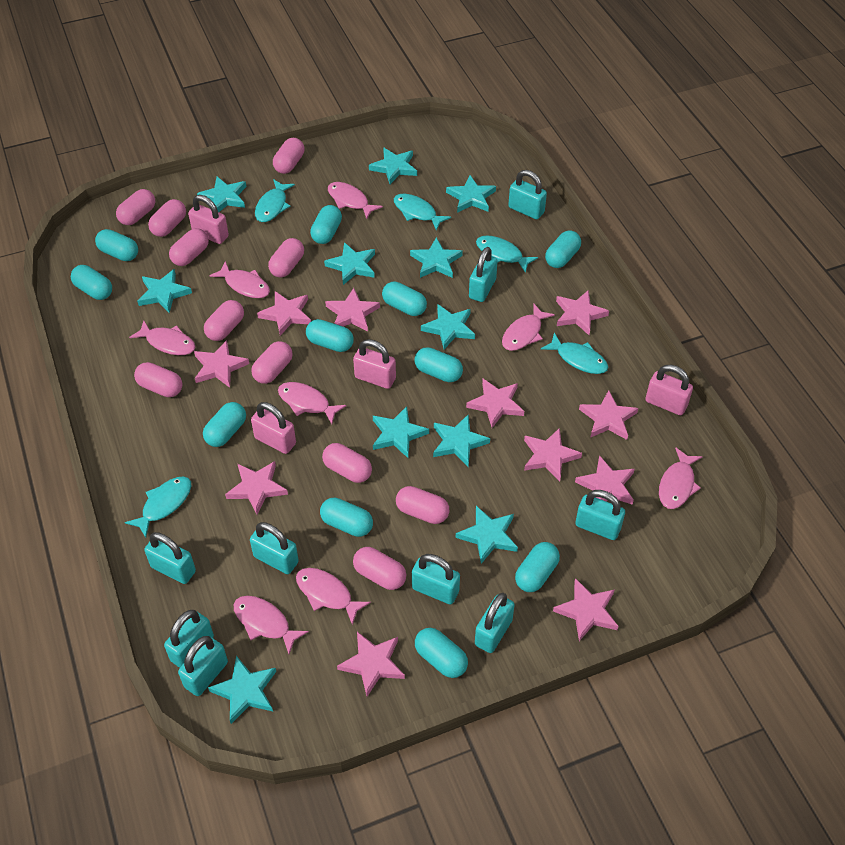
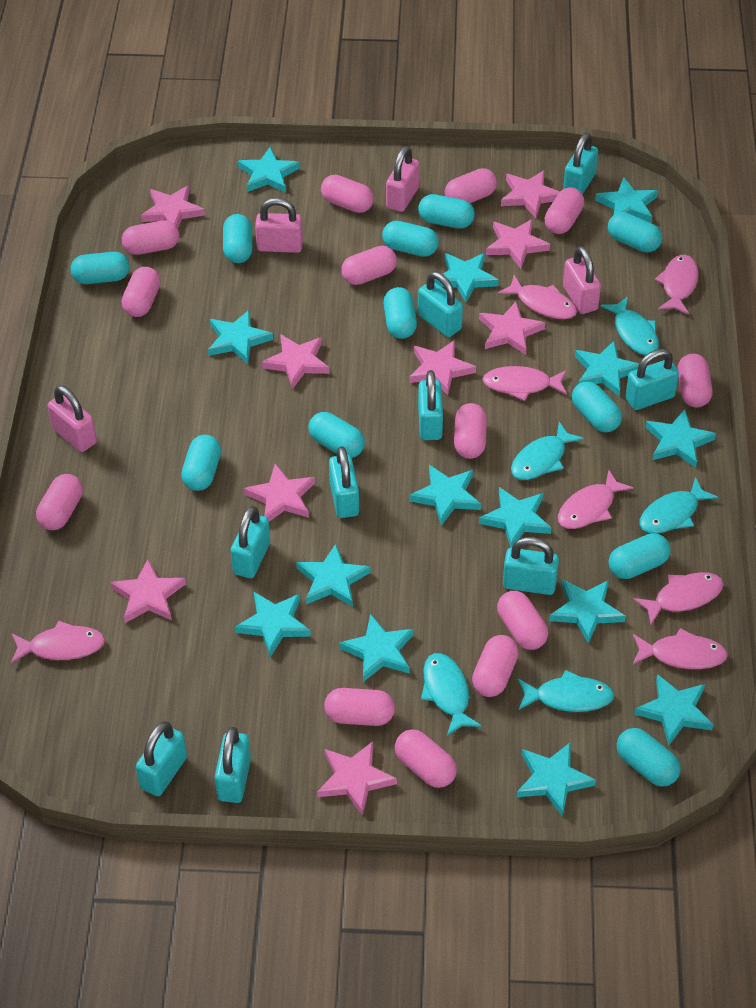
pink capsule: 11 -> 13
pink fish: 8 -> 7
pink star: 11 -> 9
turquoise star: 11 -> 14

